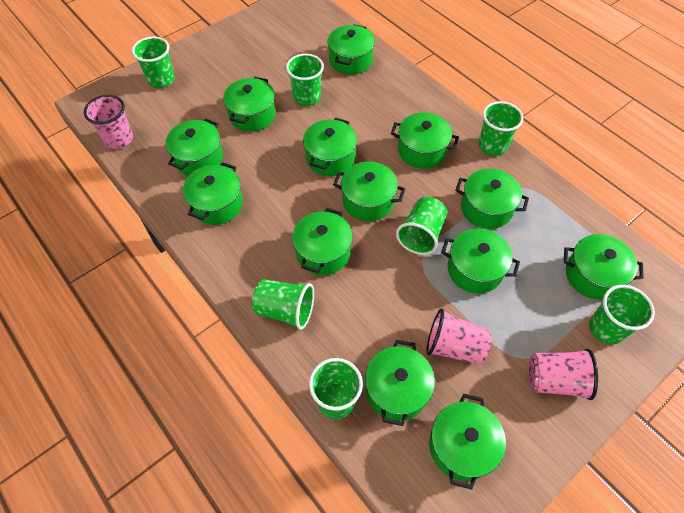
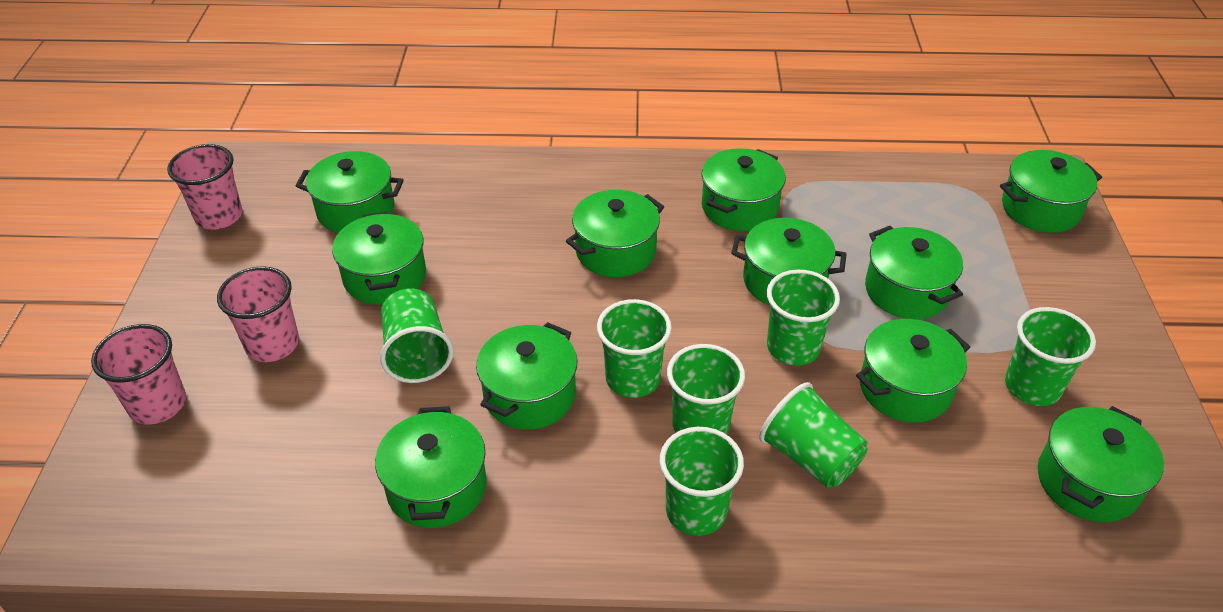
green pot: 13 -> 11

